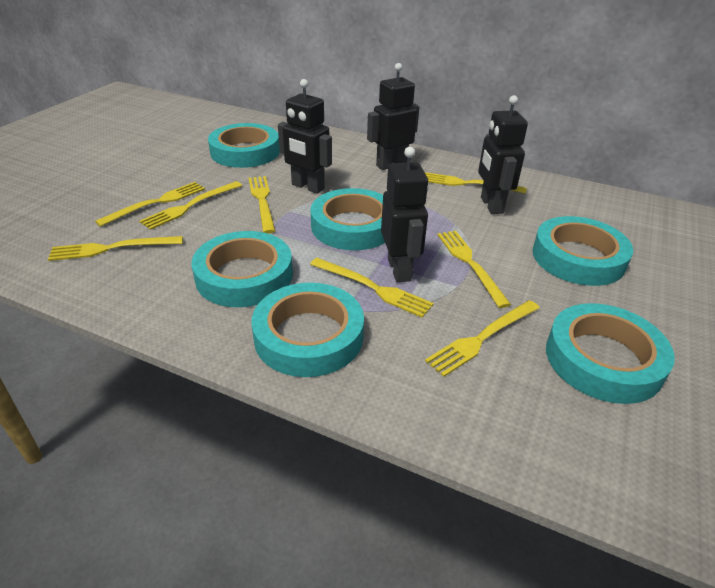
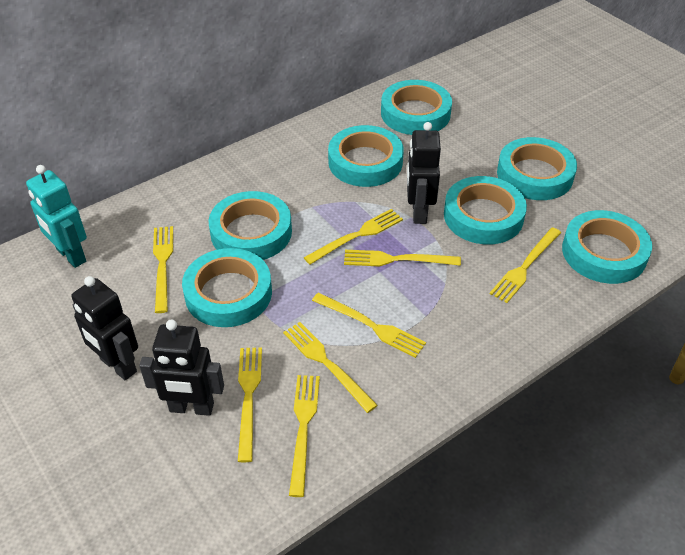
black robot: 4 -> 3
turquoise robot: 0 -> 1
turquoise tape: 6 -> 7

